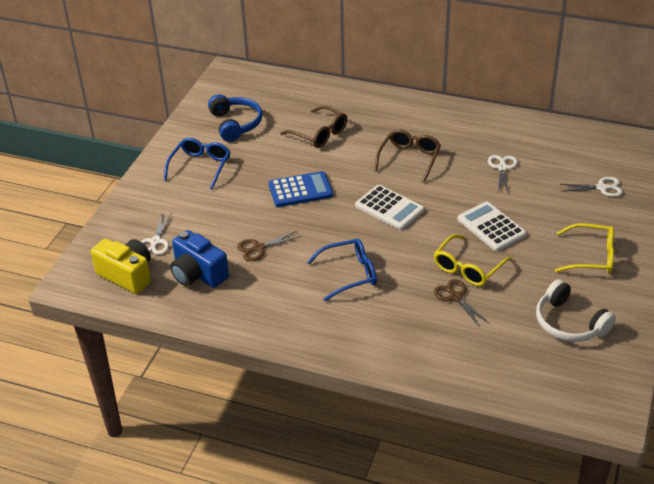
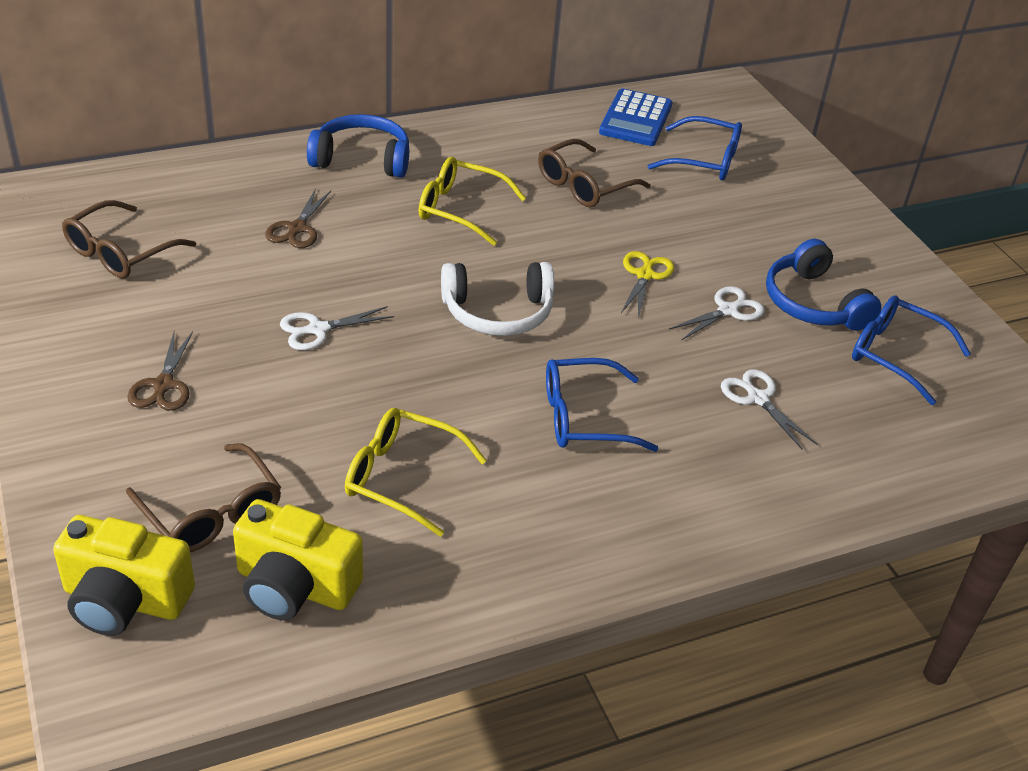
blue camera: 1 -> 0
blue glasses: 2 -> 3
blue headphones: 1 -> 2
brown glasses: 2 -> 3
white calculator: 2 -> 0
yellow camera: 1 -> 2
yellow scissors: 0 -> 1

